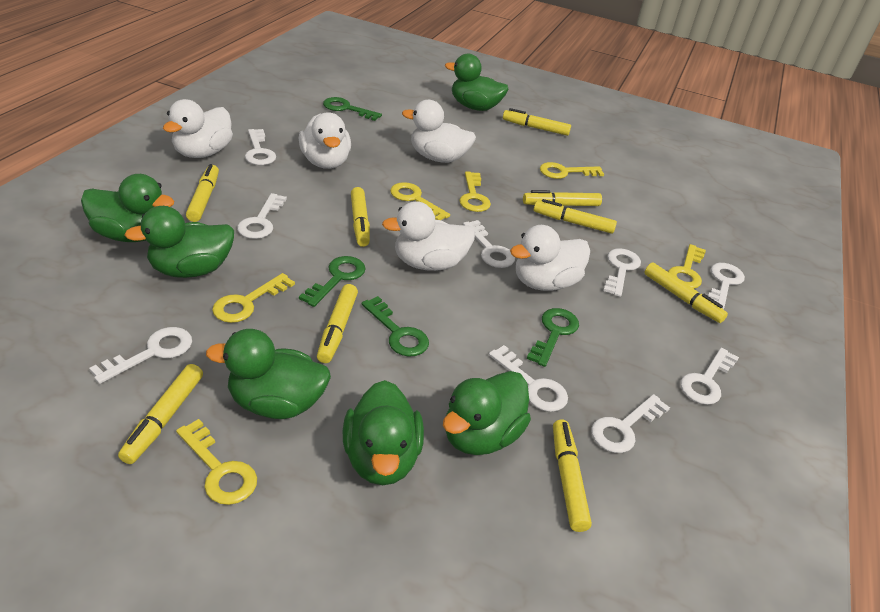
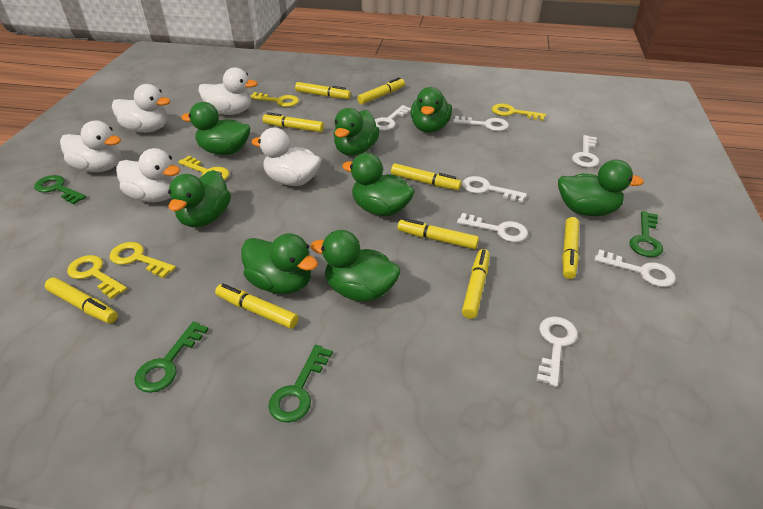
green duck: 6 -> 8
white key: 9 -> 7
yellow key: 6 -> 5

